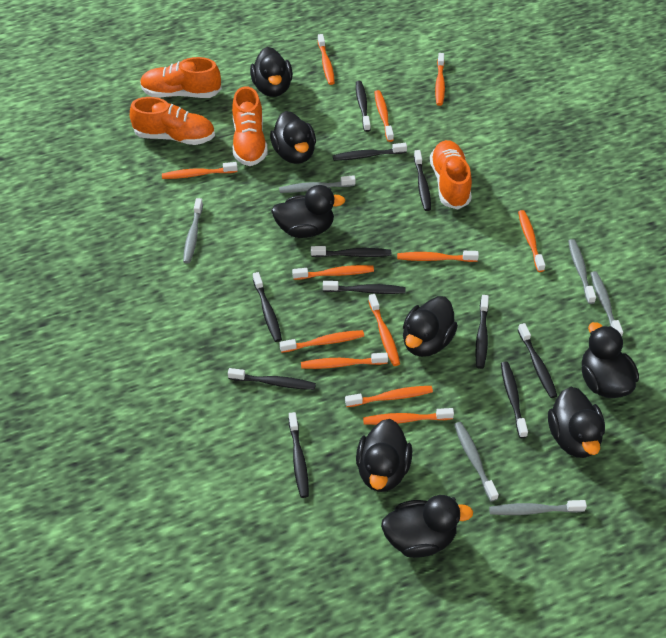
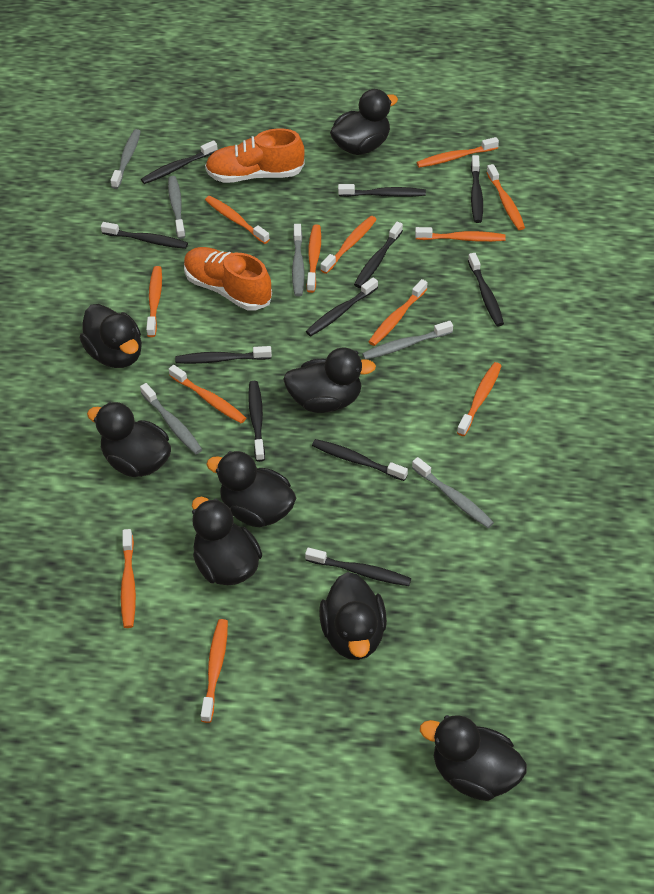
orange shoe: 4 -> 2

